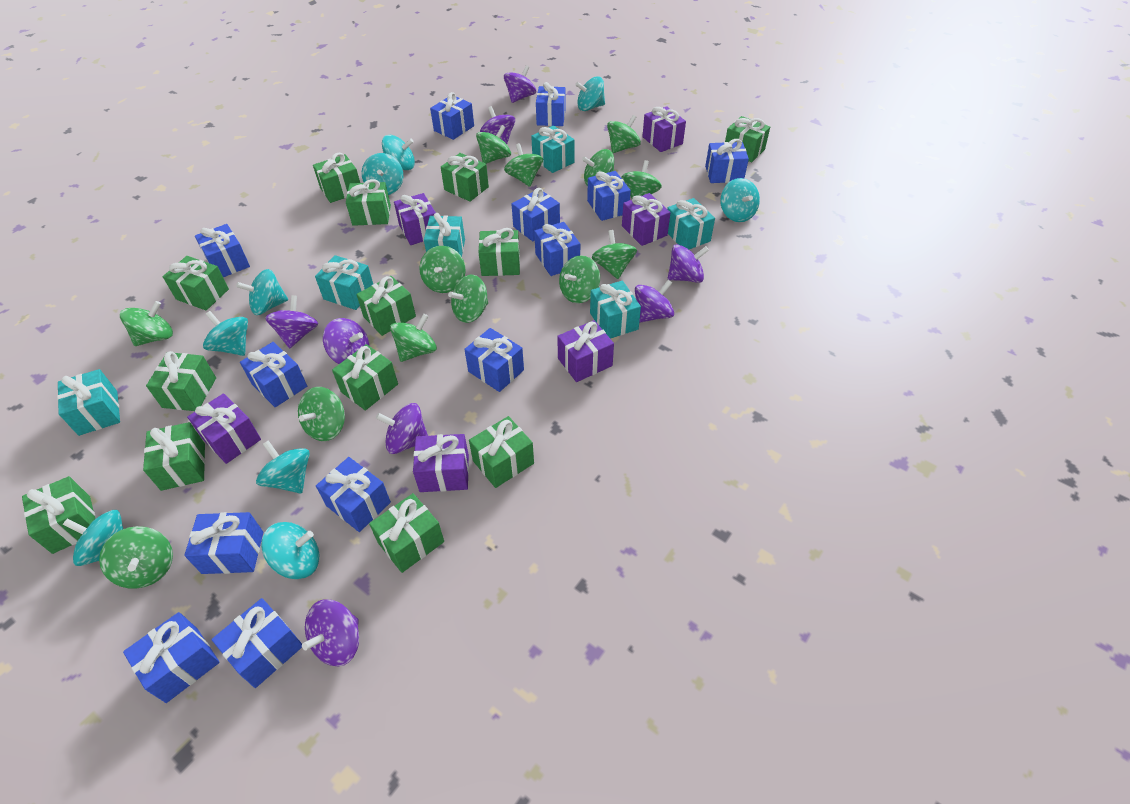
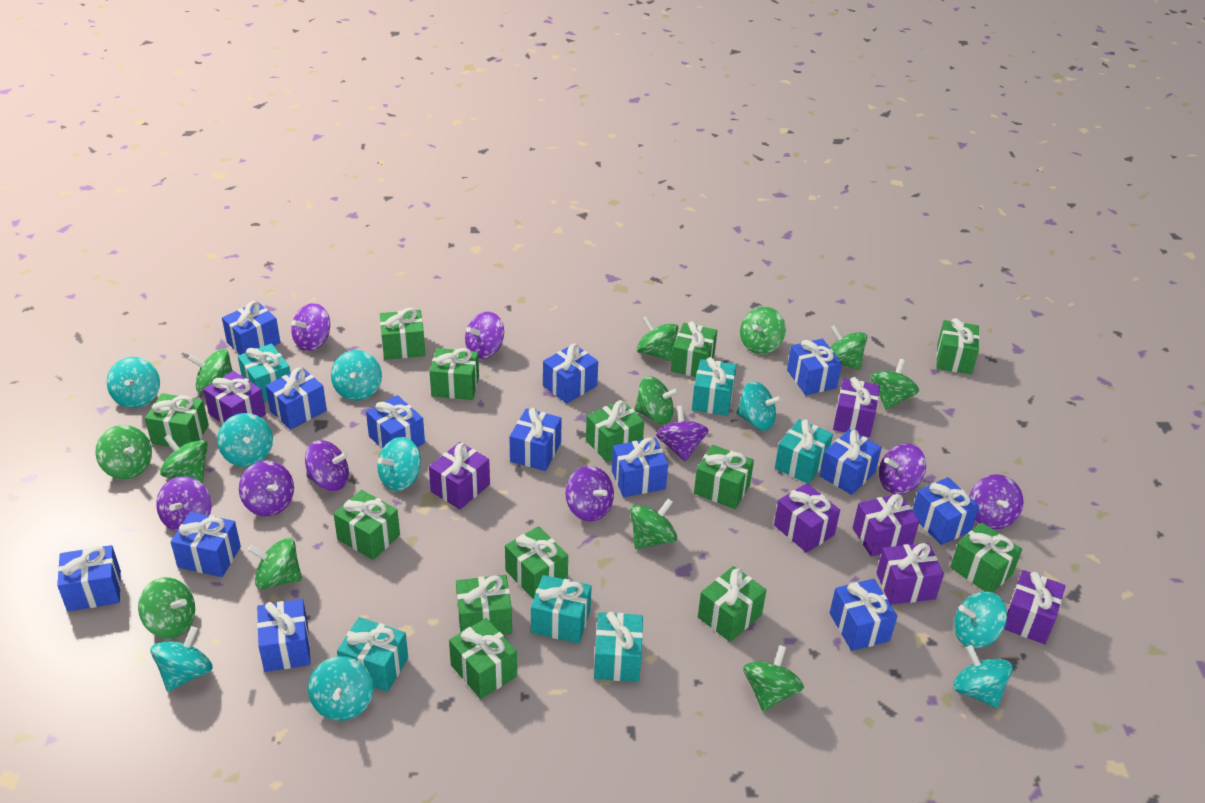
green spinning top: 13 -> 12
purple gift: 6 -> 7
purple spinning top: 8 -> 9

